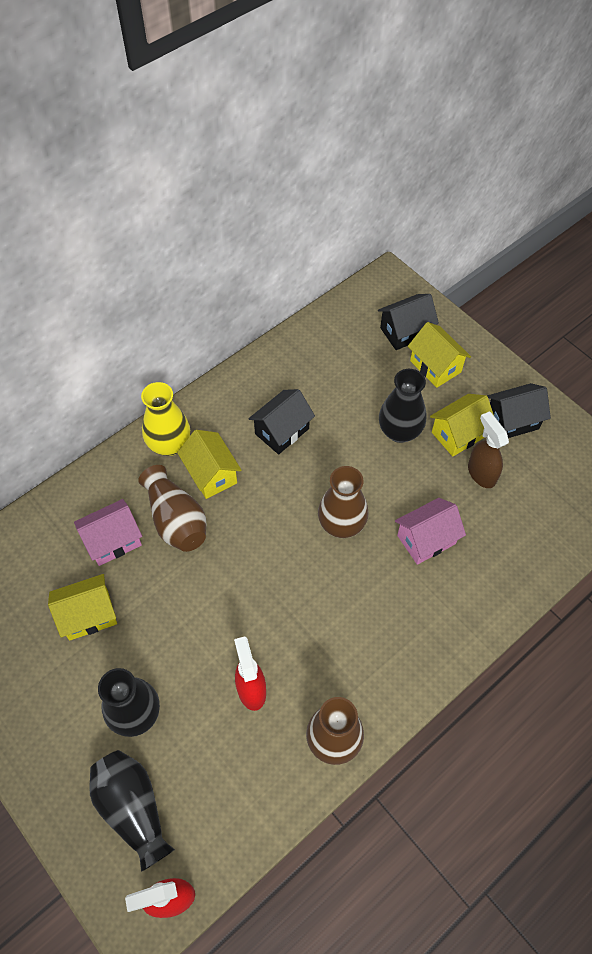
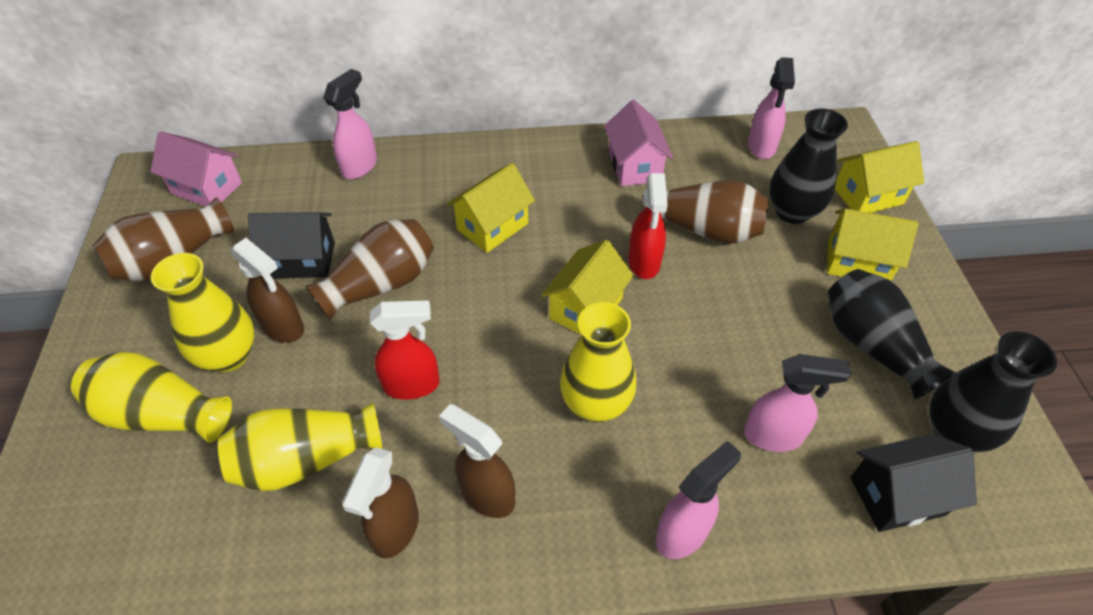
black house: 3 -> 2
brown spray bottle: 1 -> 3
pink spray bottle: 0 -> 4
yellow vase: 1 -> 4

